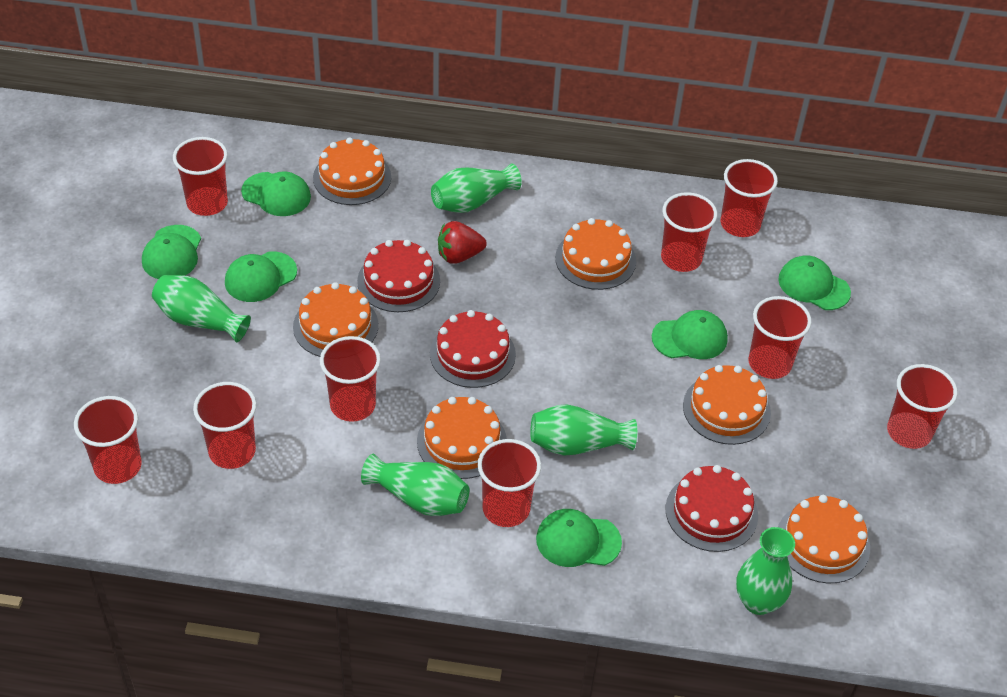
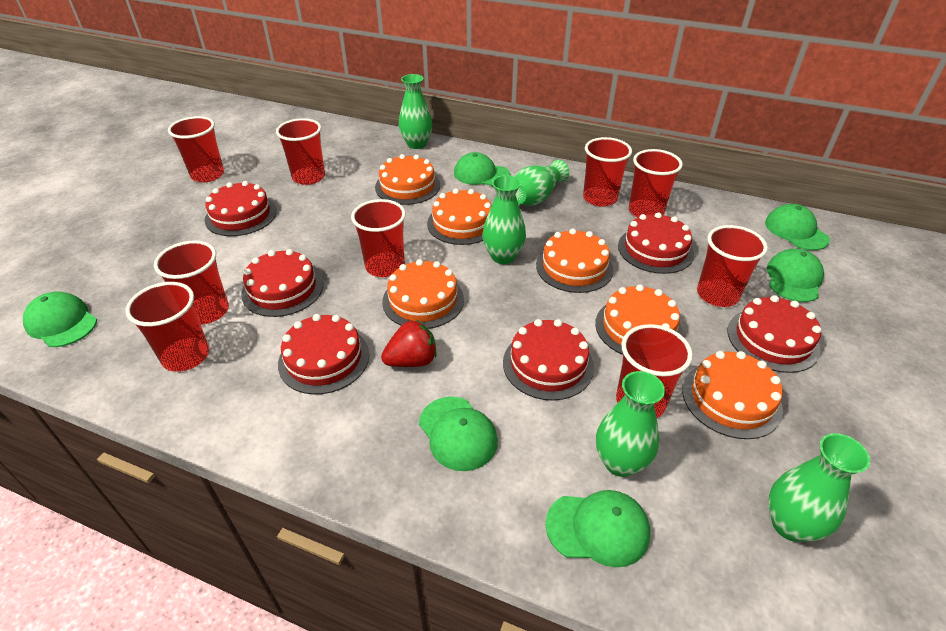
red cake: 3 -> 6

